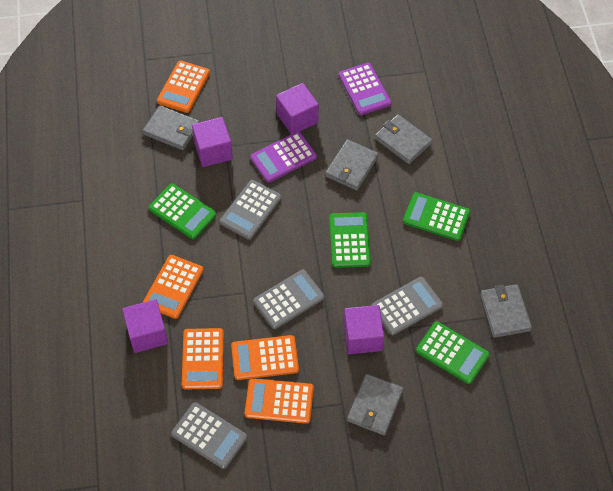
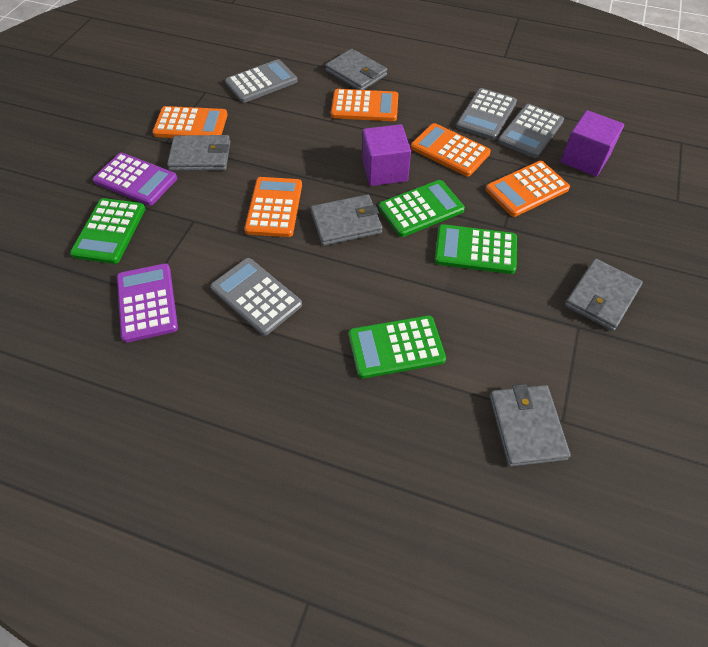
purple cube: 4 -> 2

